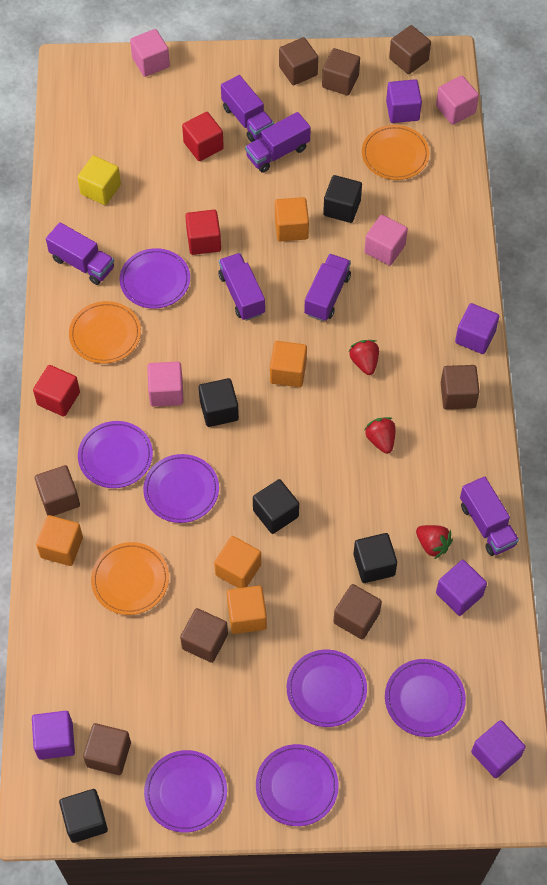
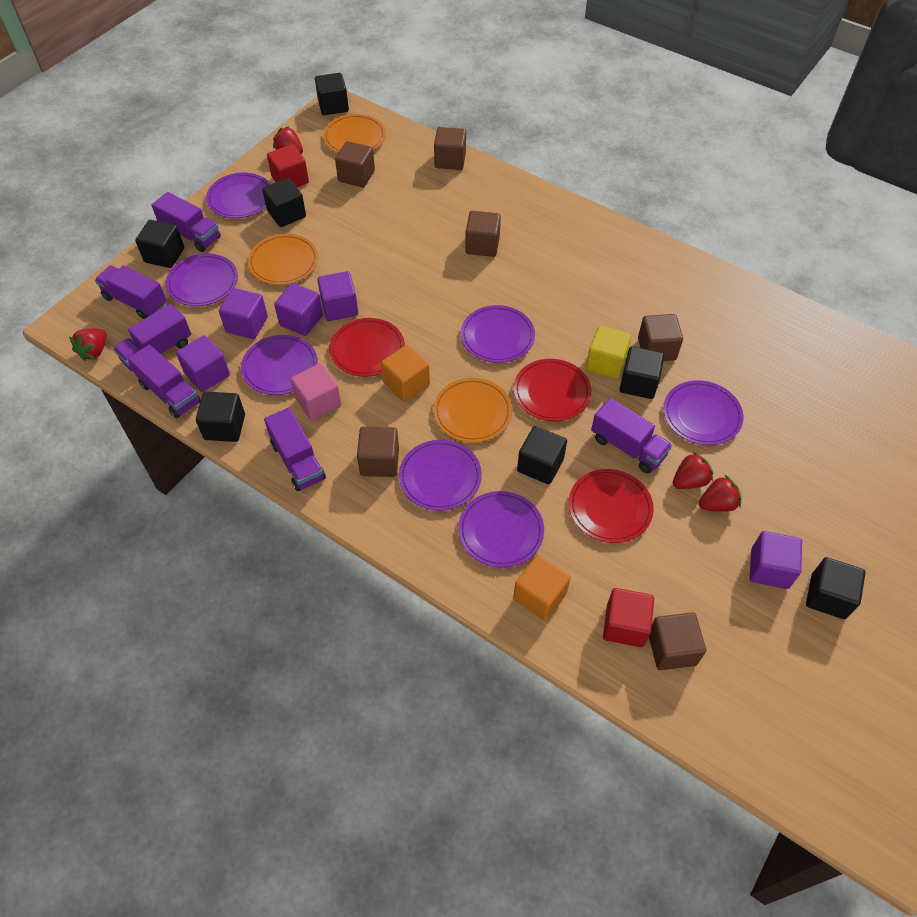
black cube: 5 -> 7
brown cube: 8 -> 6
orange cube: 5 -> 2
pink cube: 4 -> 1
red cube: 3 -> 2
red plate: 0 -> 3
red strawberry: 3 -> 4

